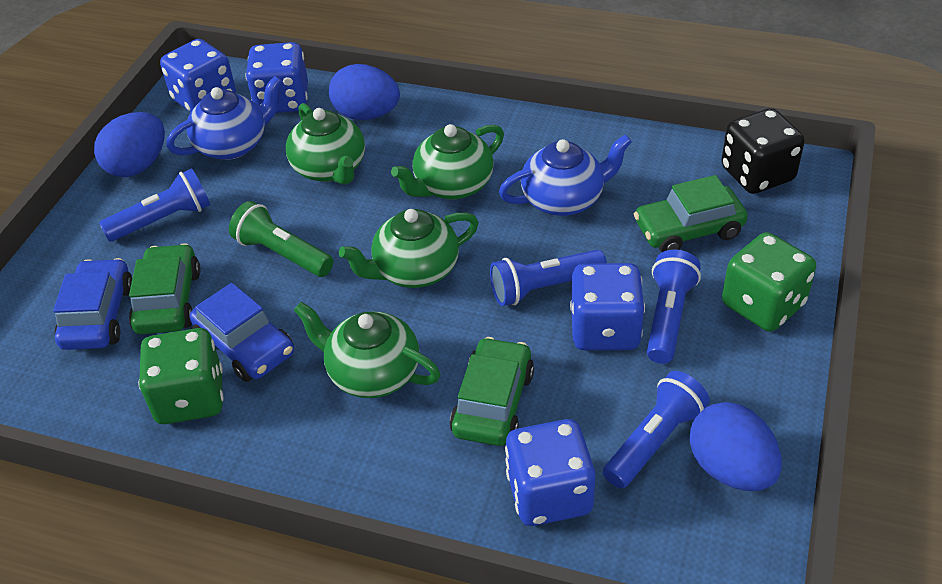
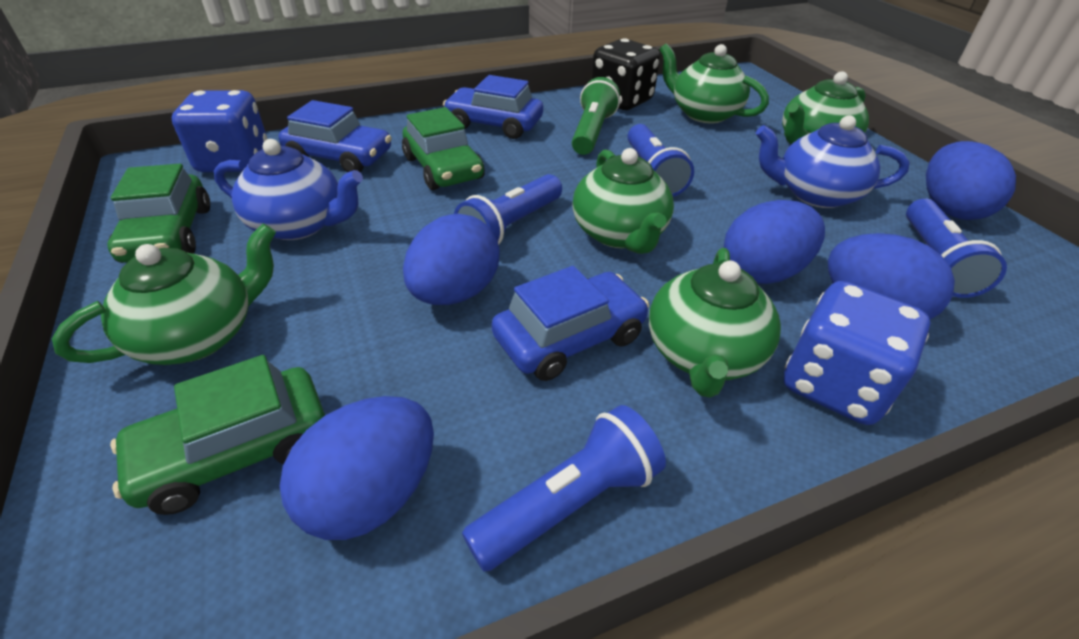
blue car: 2 -> 3
blue dice: 4 -> 2
blue egg: 3 -> 5
green dice: 2 -> 0
green teapot: 4 -> 5

